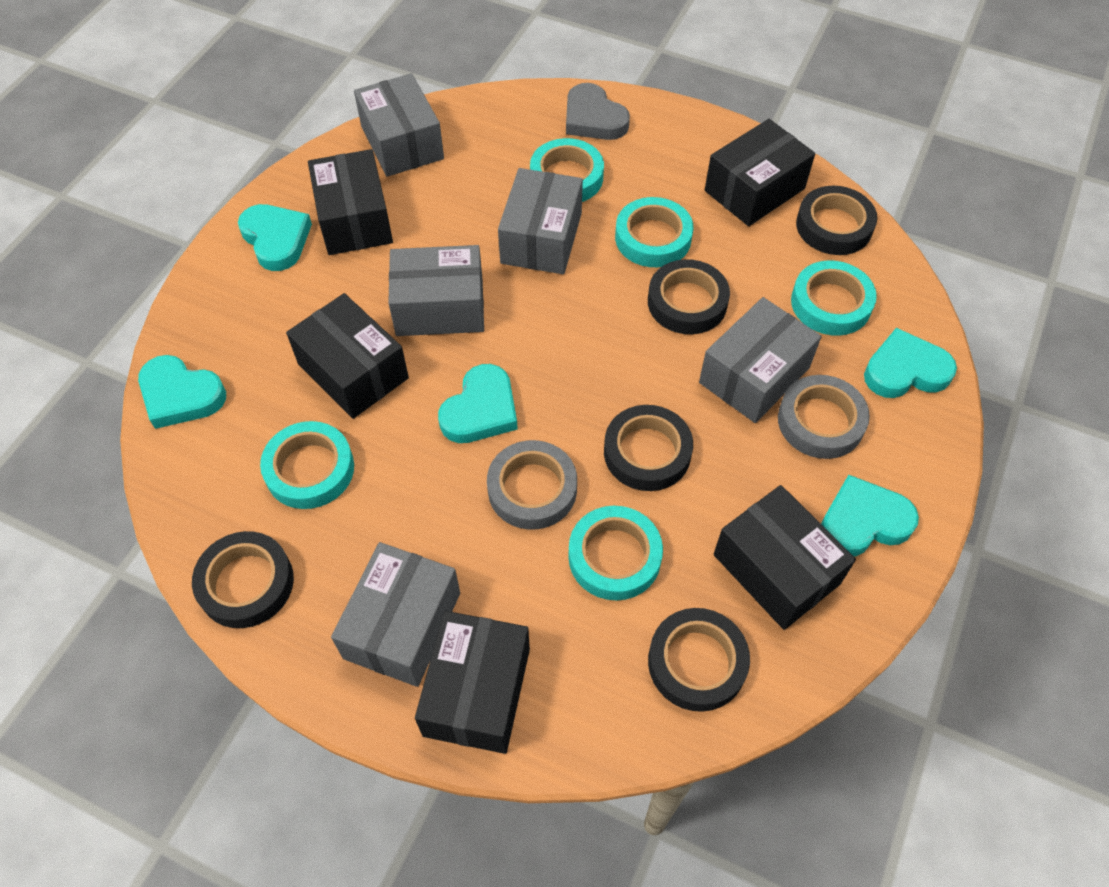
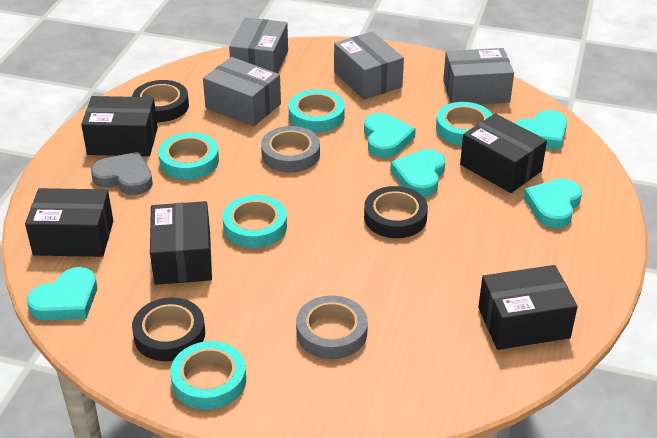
black tape: 5 -> 3
grey box: 5 -> 4

